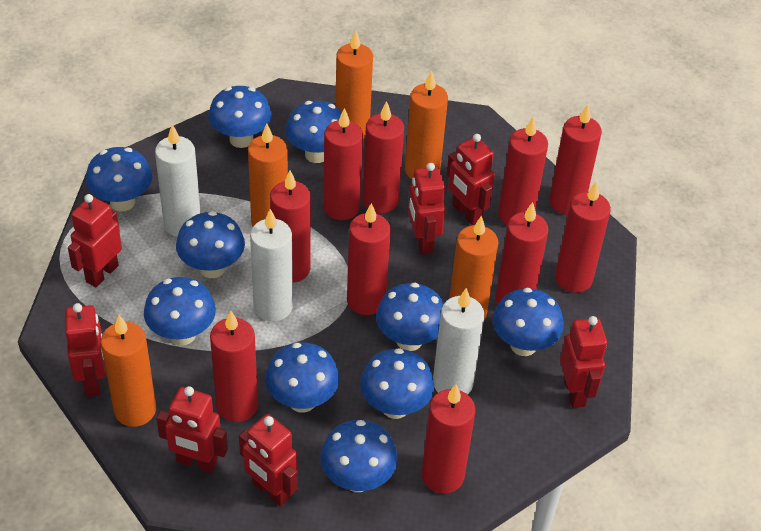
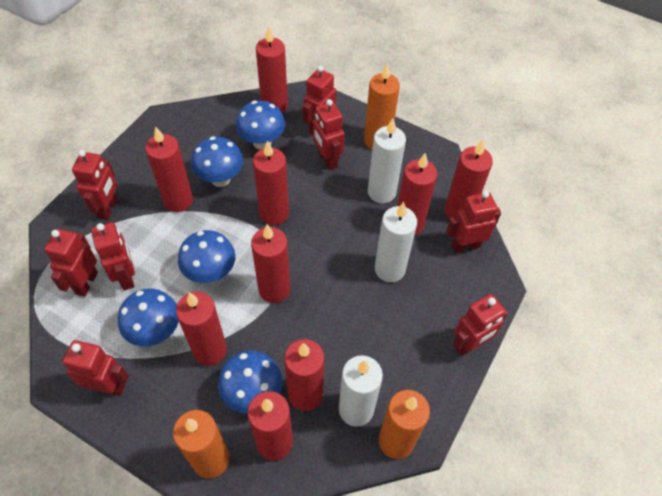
blue mushroom: 10 -> 5
orange candle: 5 -> 3
red candle: 10 -> 9
red robot: 7 -> 8

